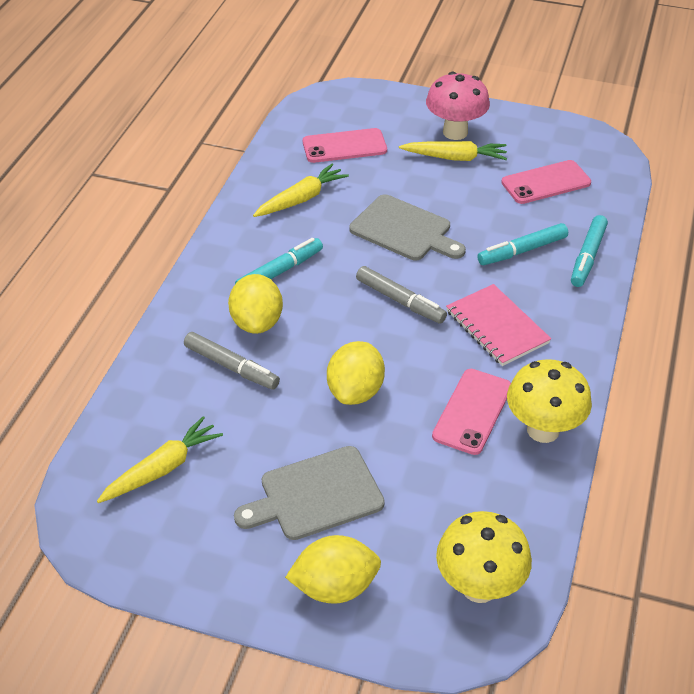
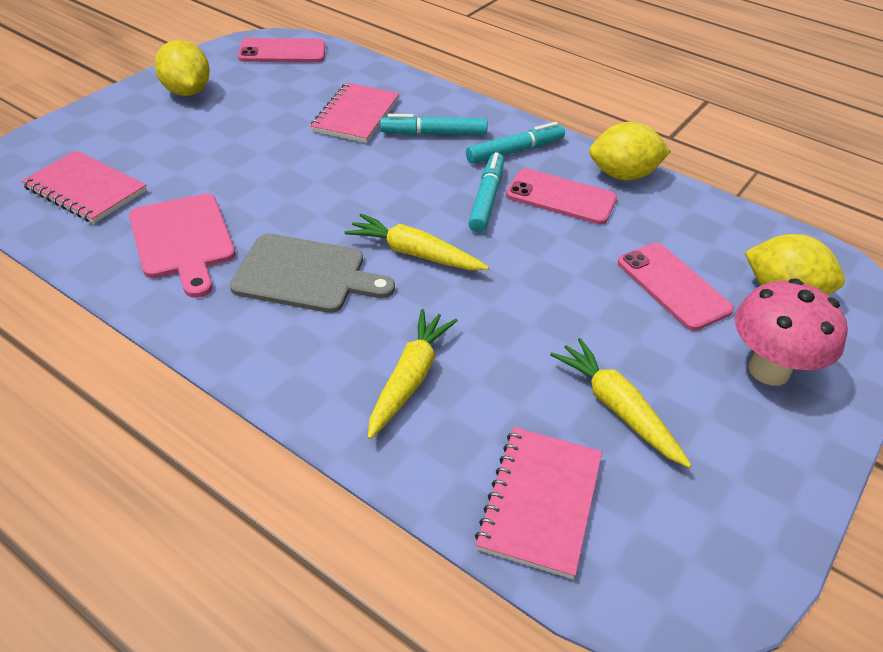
grey cutting board: 2 -> 1
grey marker: 2 -> 0
pink cutting board: 0 -> 1
pink notebook: 1 -> 3
yellow mushroom: 2 -> 0

